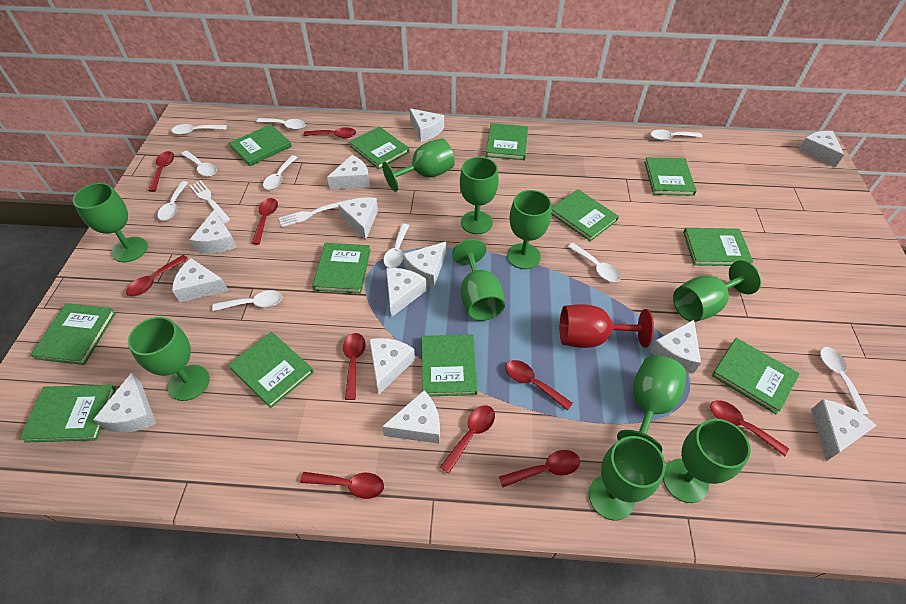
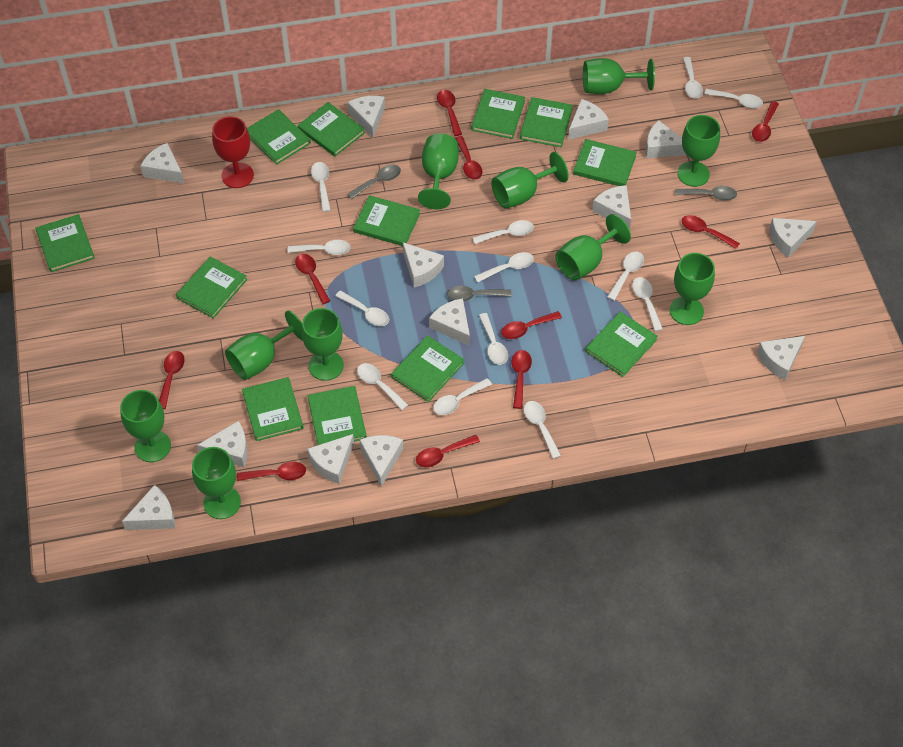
grey spoon: 0 -> 3
white fork: 2 -> 0
white spoon: 10 -> 13

